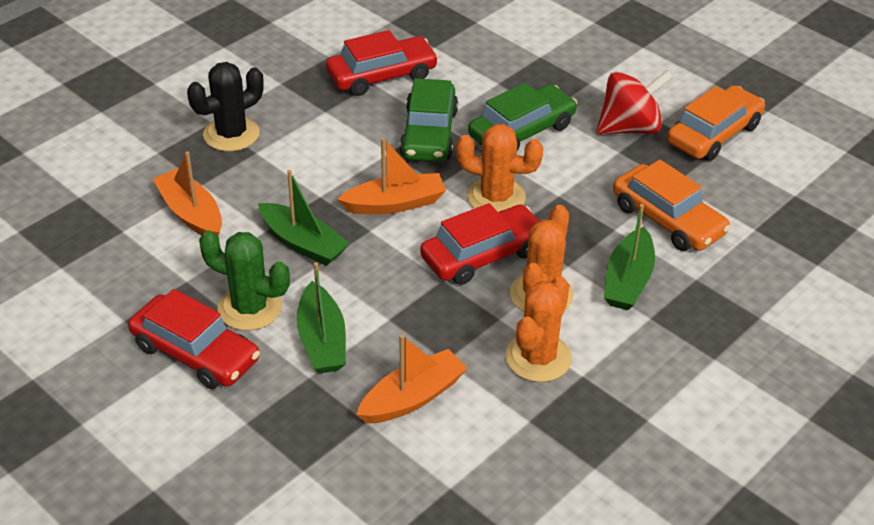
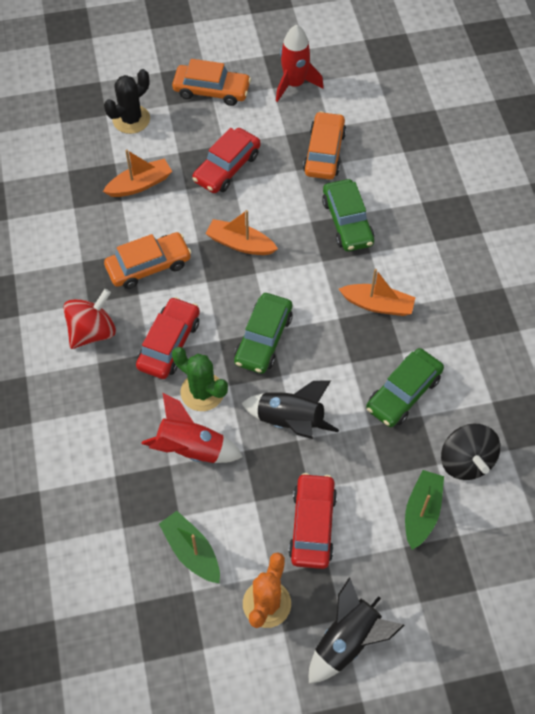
black rocket: 0 -> 2
black spinning top: 0 -> 1
green boat: 3 -> 2
green car: 2 -> 3
orange cactus: 3 -> 1
orange car: 2 -> 3
red rocket: 0 -> 2

